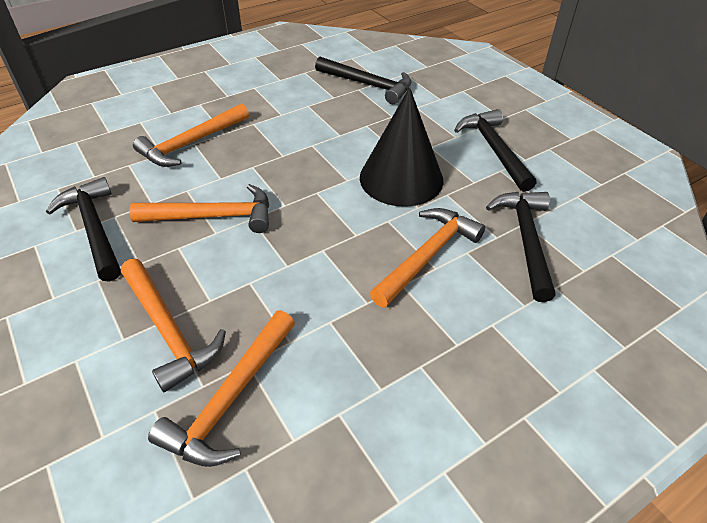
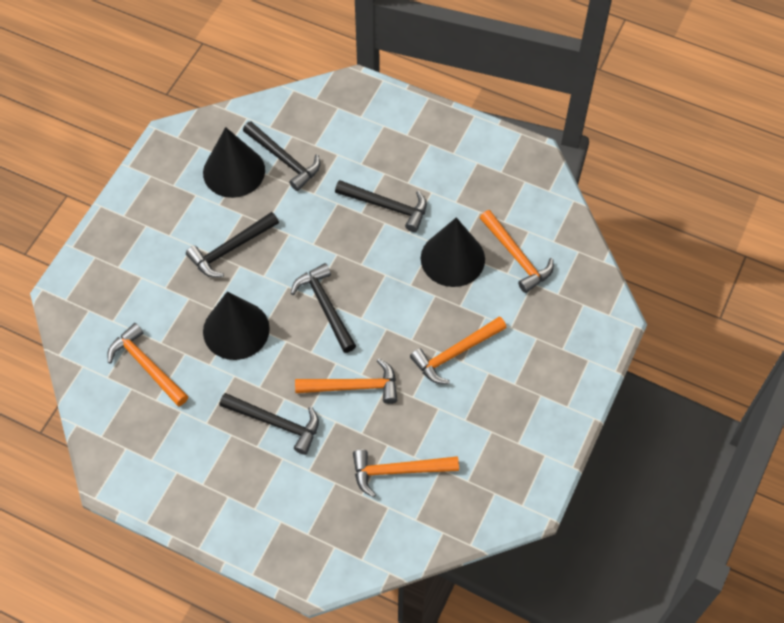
black cone: 1 -> 3
black hammer: 4 -> 5

